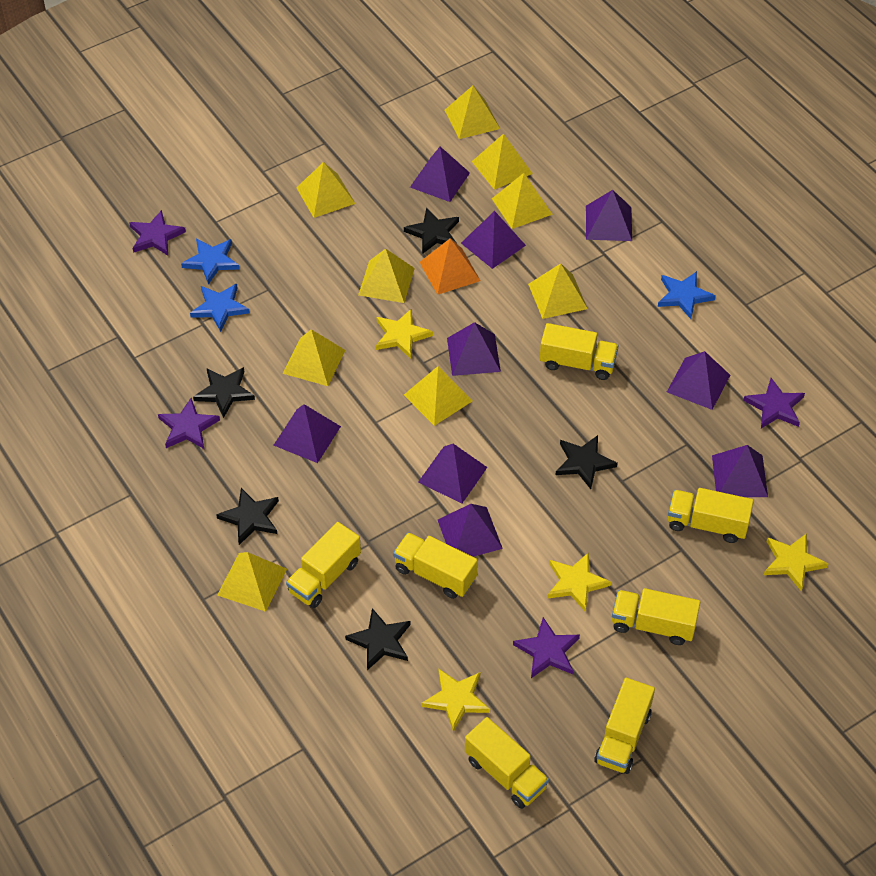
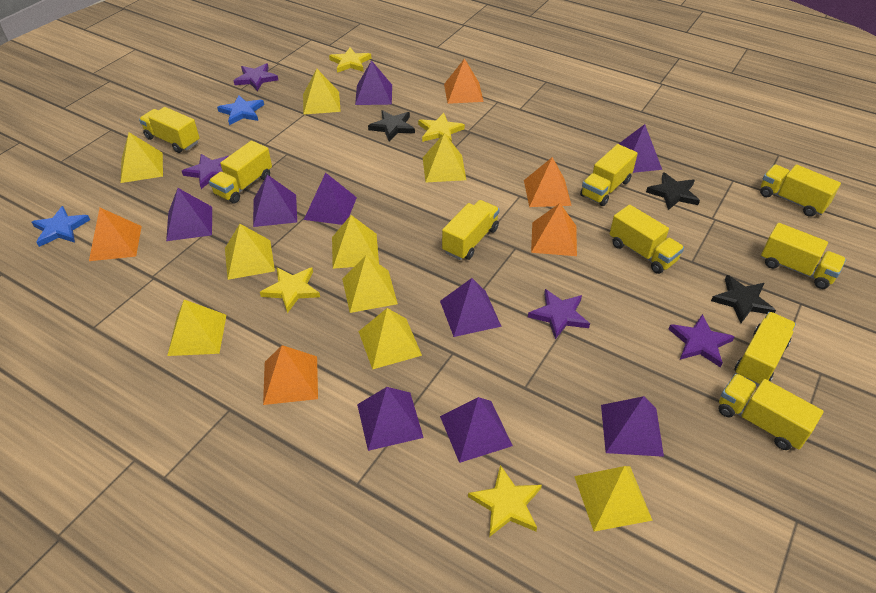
black star: 5 -> 3
blue star: 3 -> 2
orange pyramid: 1 -> 5
yellow truck: 7 -> 9

